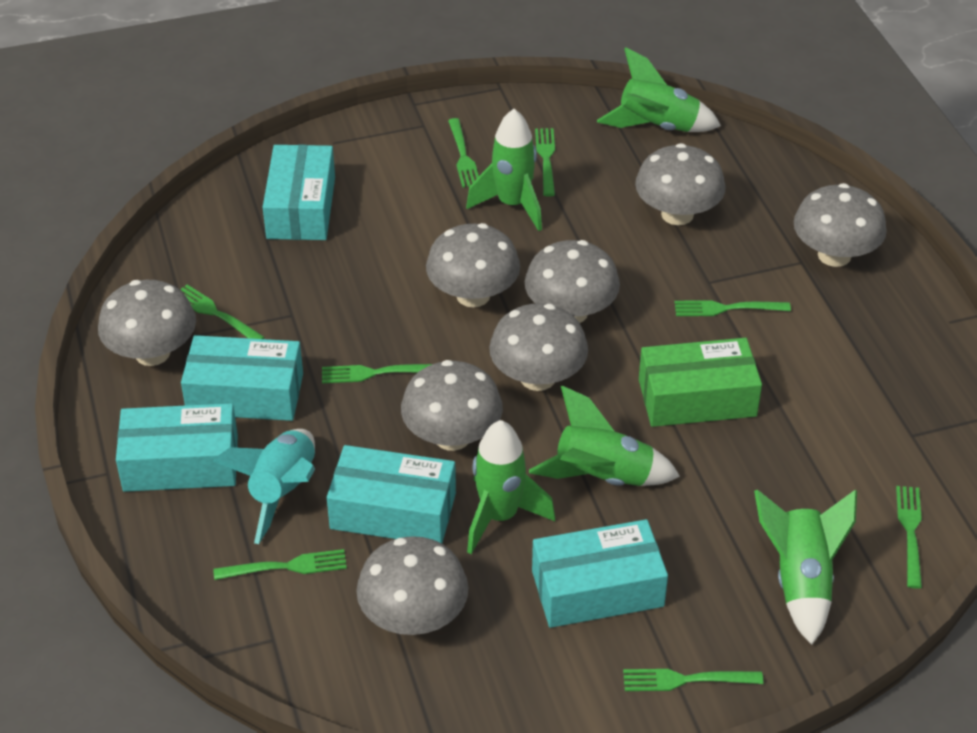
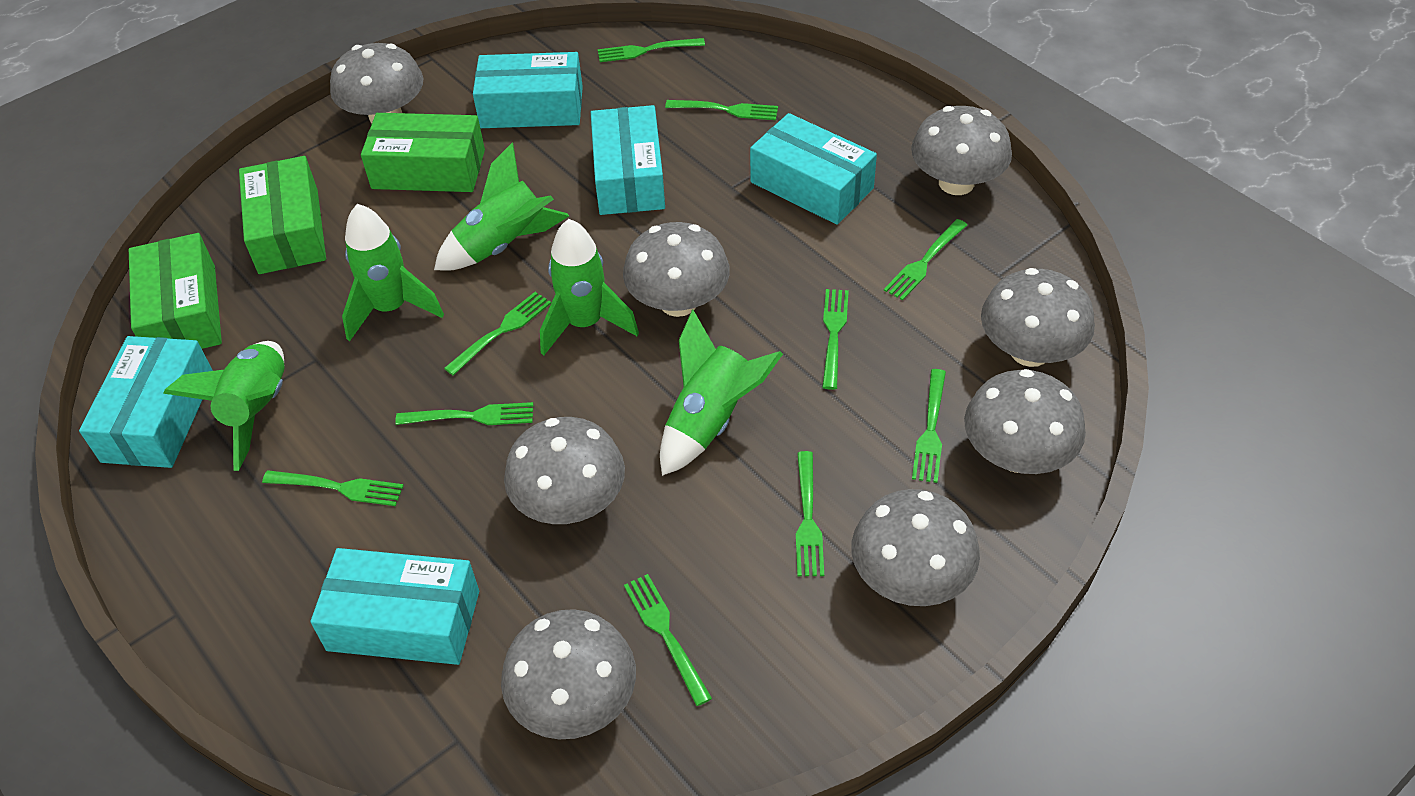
green box: 1 -> 3
green fork: 8 -> 10
turquoise rocket: 1 -> 0

